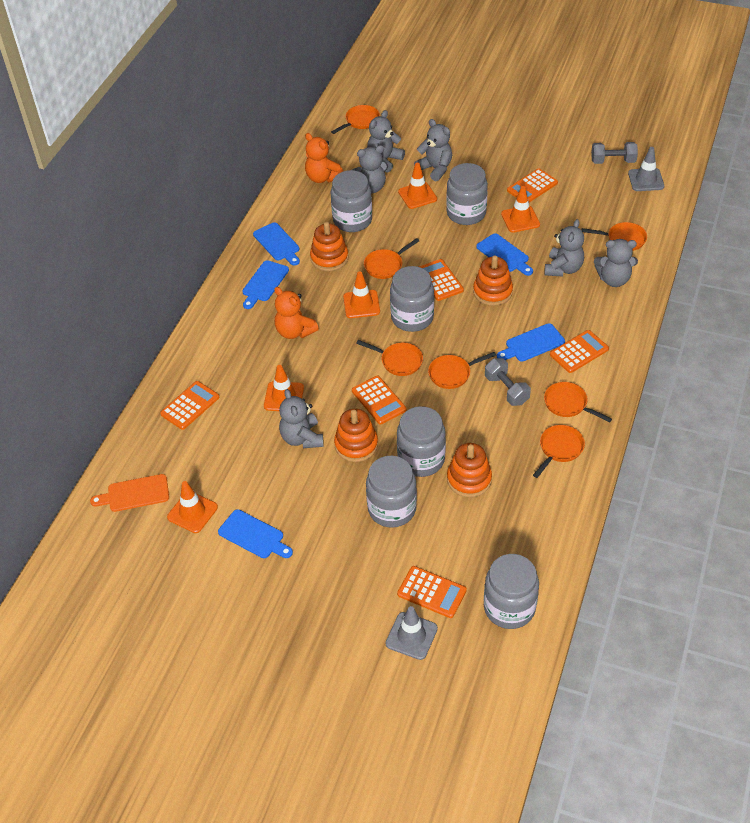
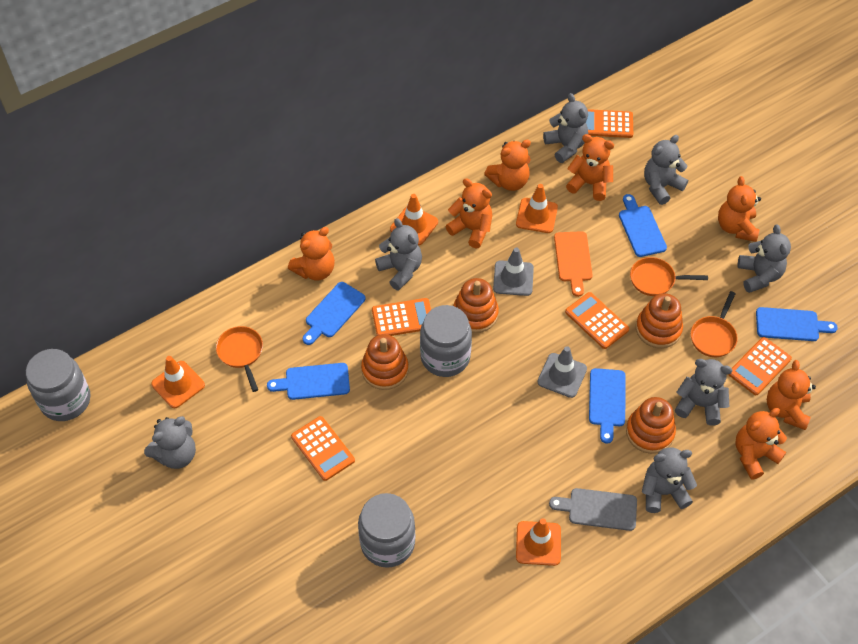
grey cutting board: 0 -> 1
grey dumbbell: 2 -> 0
grey jar: 6 -> 3
grey teddy bear: 6 -> 7
orange calculator: 6 -> 5
orange pan: 7 -> 3
orange teddy bear: 2 -> 7
orange traffic cone: 5 -> 4

